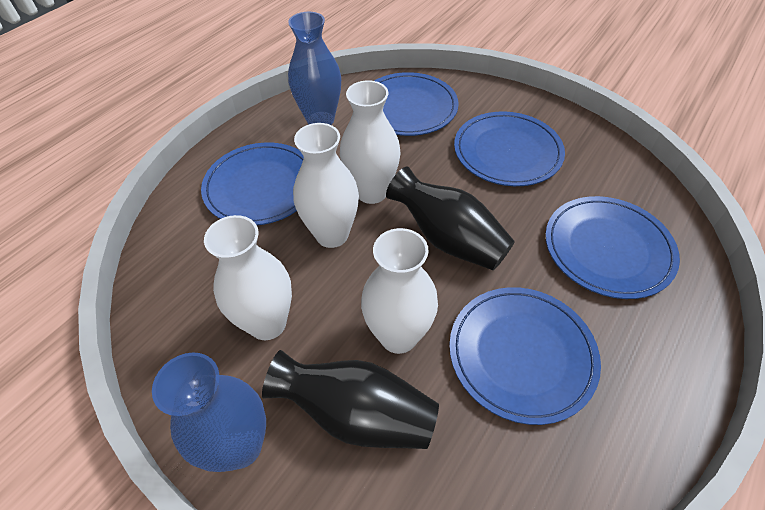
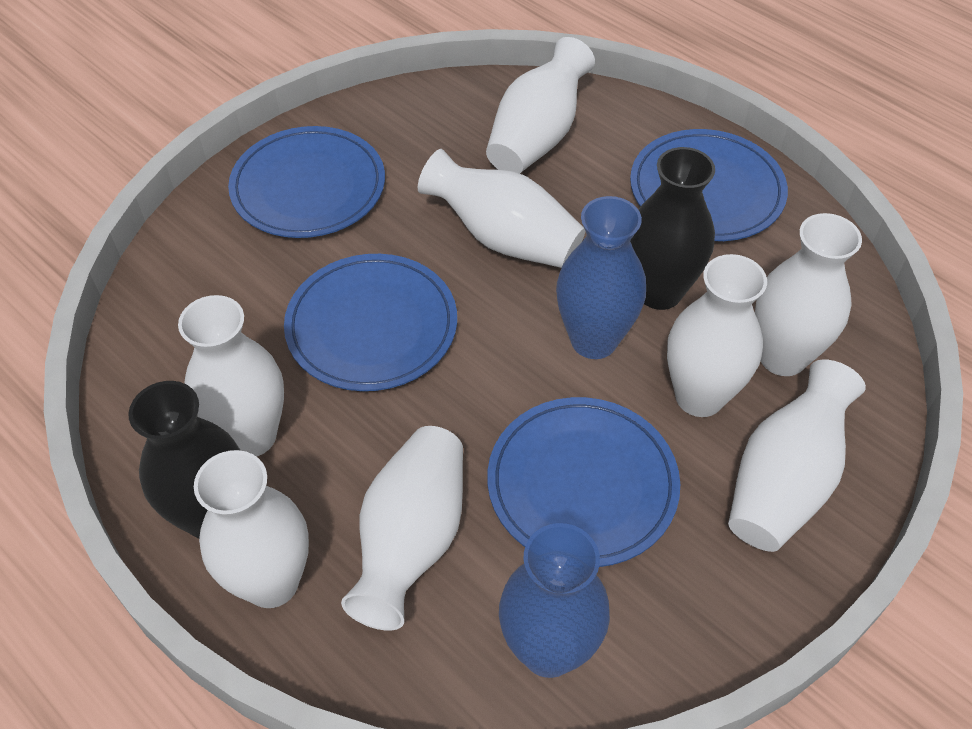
blue plate: 5 -> 4
white vase: 4 -> 8

